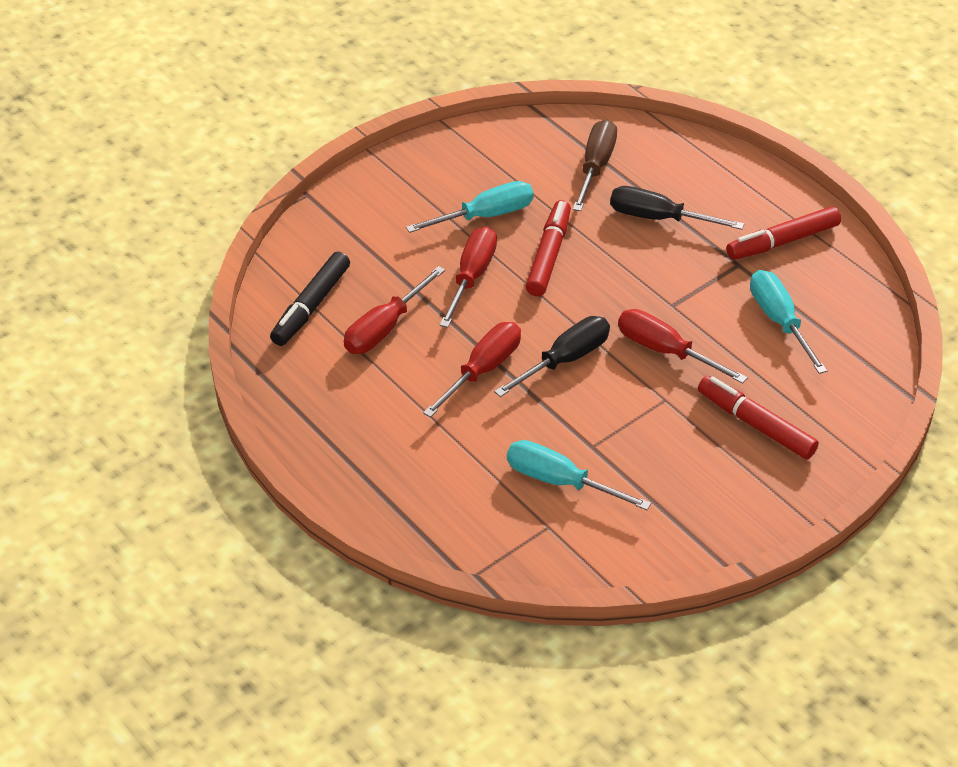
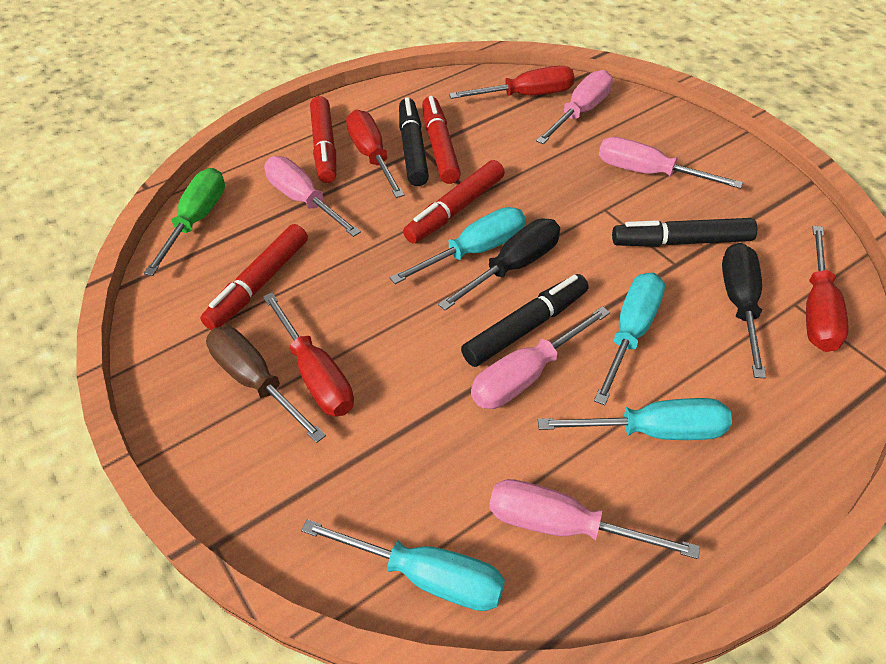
black marker: 1 -> 3
green screwdriver: 0 -> 1
pink screwdriver: 0 -> 5
red marker: 3 -> 4
turquoise screwdriver: 3 -> 4

